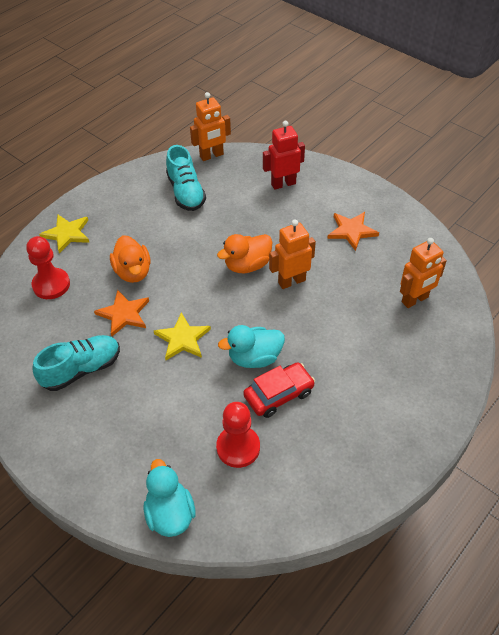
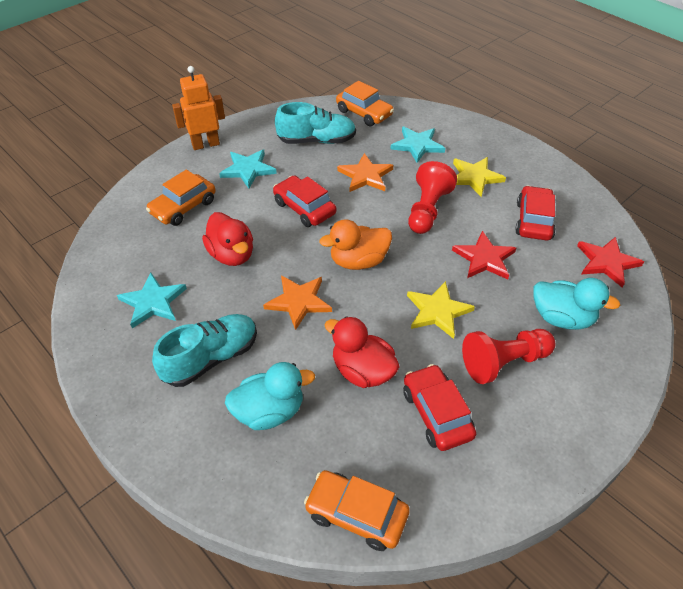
orange car: 0 -> 3
orange duck: 2 -> 1
orange robot: 3 -> 1
red car: 1 -> 3
red duck: 0 -> 2
red robot: 1 -> 0
red star: 0 -> 2
turquoise star: 0 -> 3

